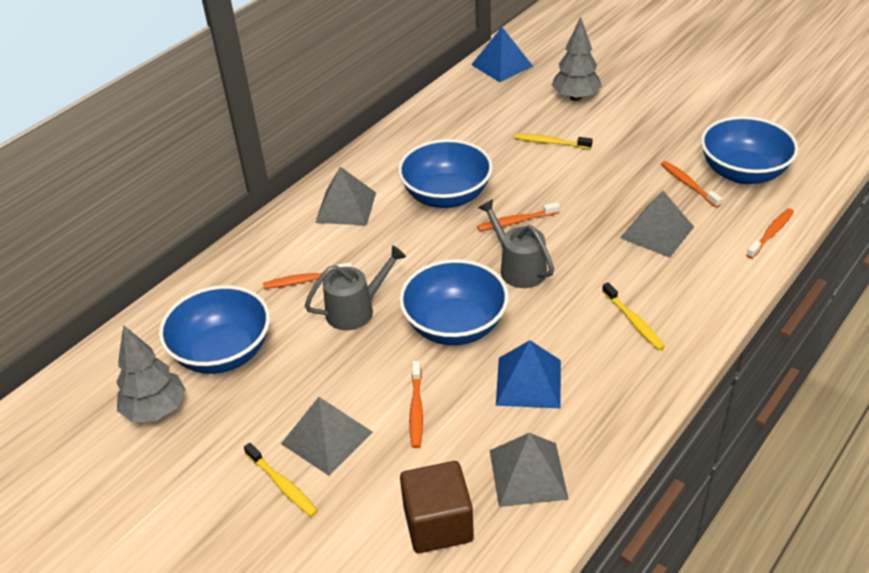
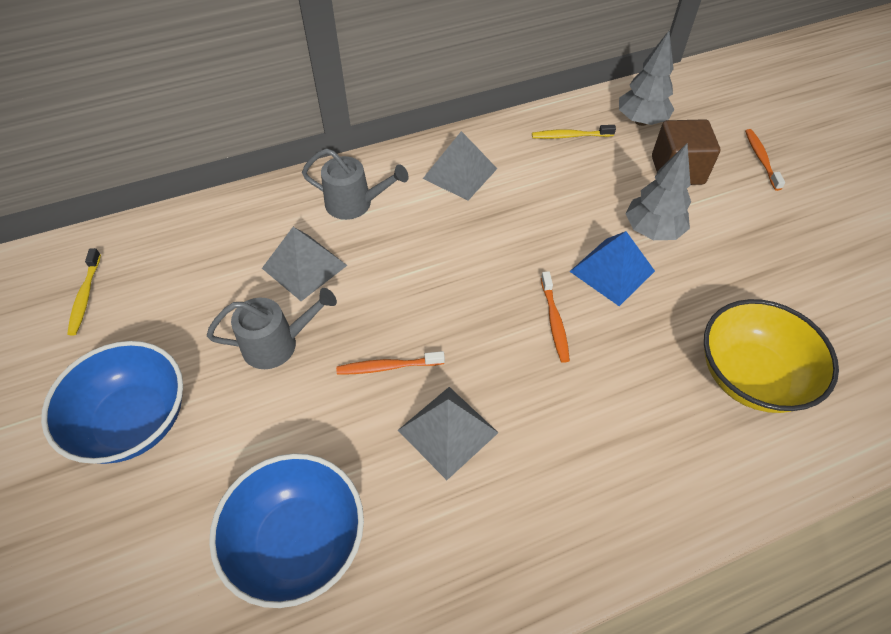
blue bowl: 4 -> 2
blue pyramid: 2 -> 1
grey pyramid: 4 -> 3
orange toothbrush: 5 -> 3
yellow bowl: 0 -> 1
yellow toothbrush: 3 -> 2

